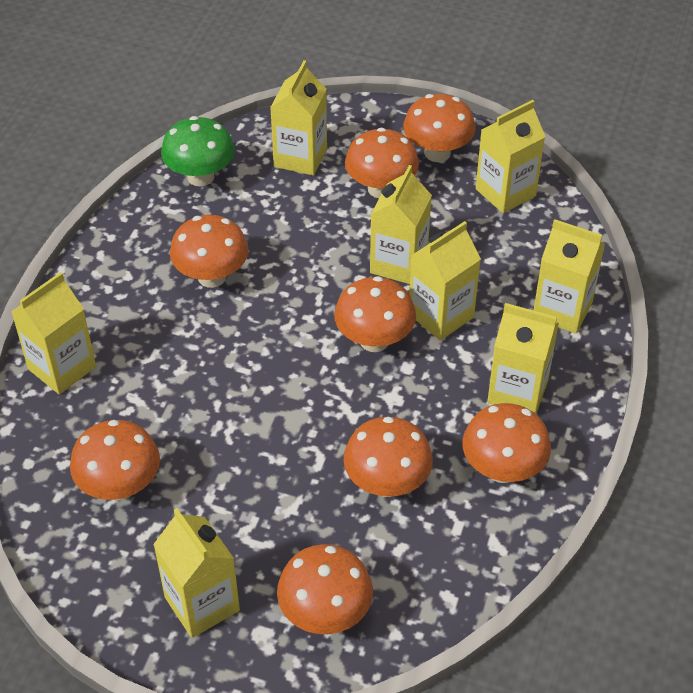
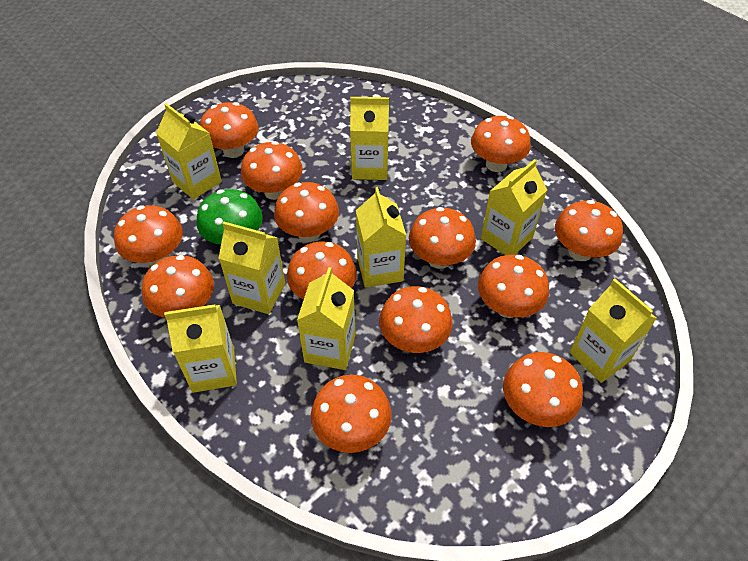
orange mushroom: 8 -> 13

